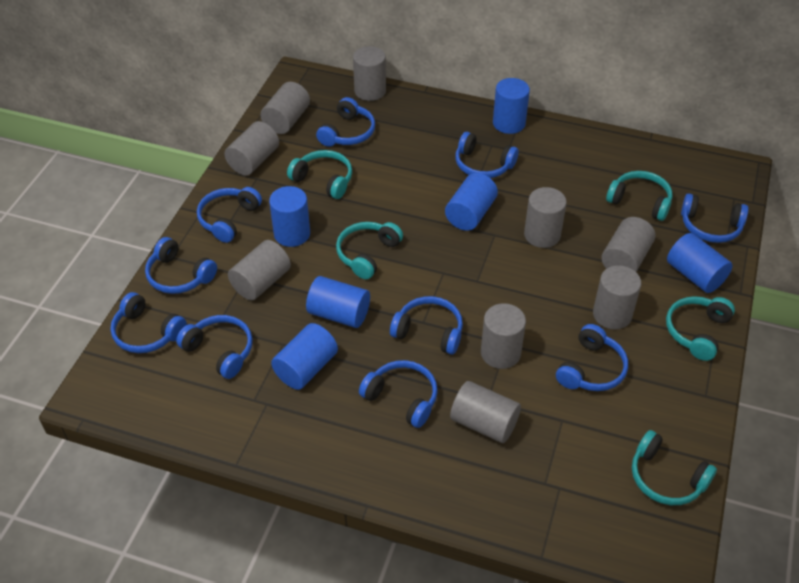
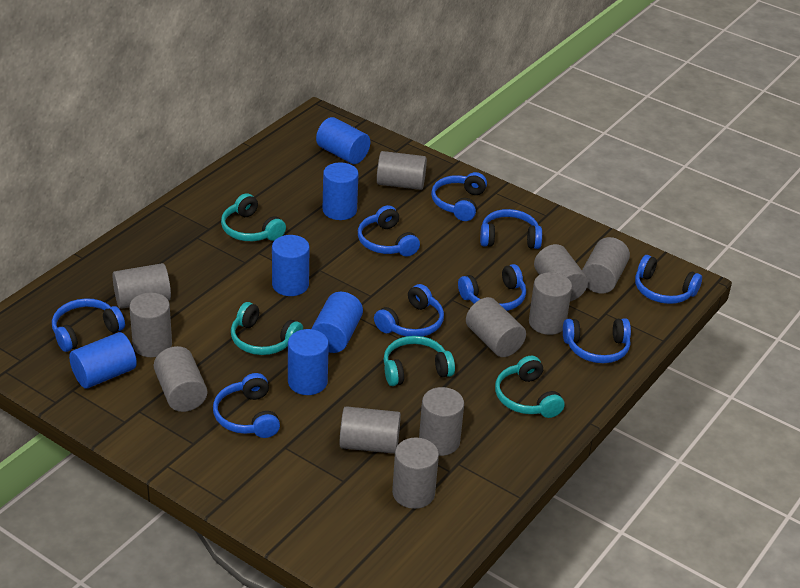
blue headphones: 10 -> 9
grey cylinder: 9 -> 11
turquoise headphones: 5 -> 4

